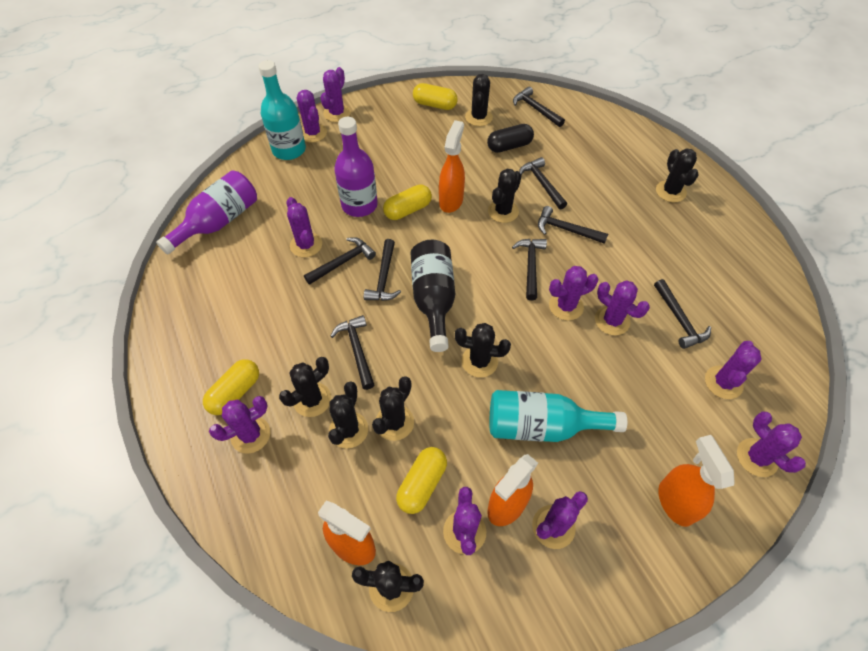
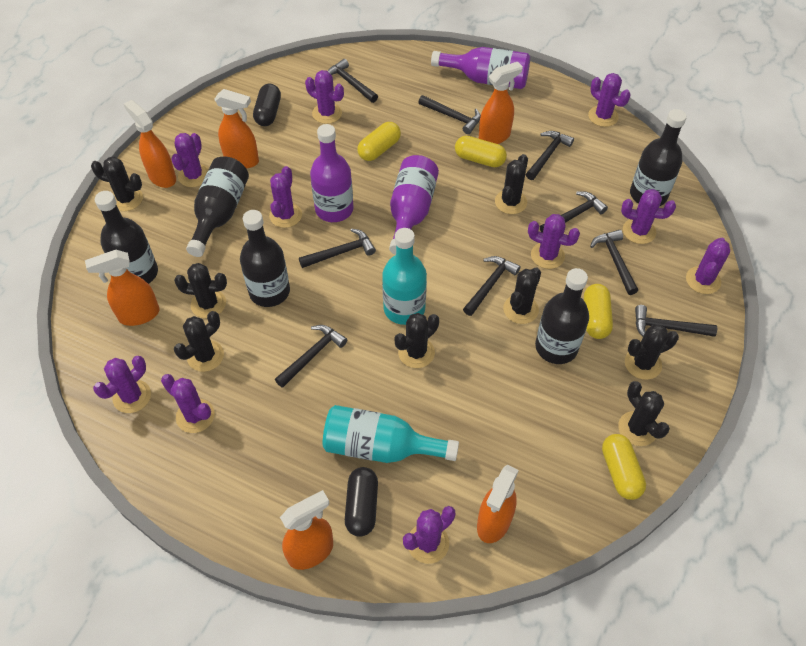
black bottle: 1 -> 5
black capsule: 1 -> 2
black hammer: 8 -> 9
orange spray bottle: 4 -> 6
purple bottle: 2 -> 3

